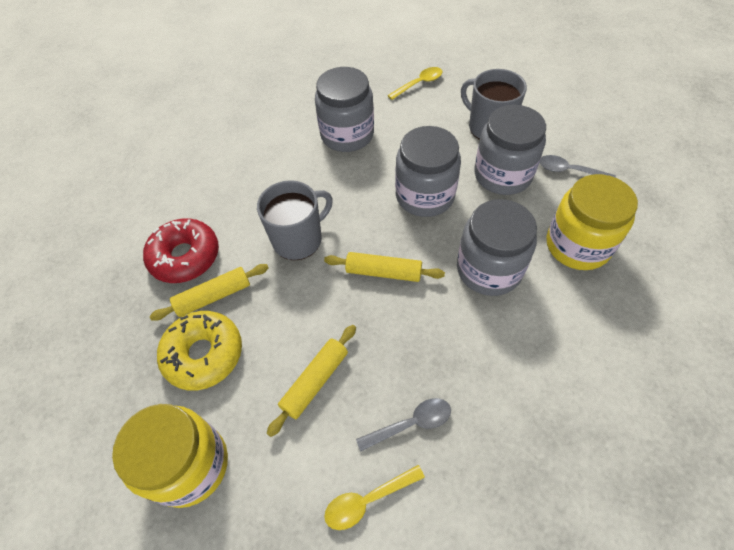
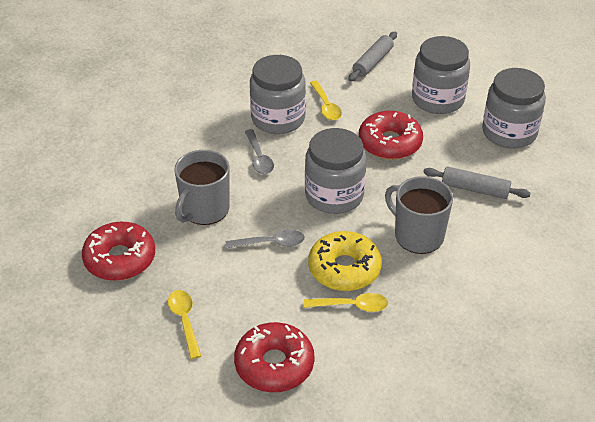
grey rolling pin: 0 -> 2
red donut: 1 -> 3
yellow jar: 2 -> 0
yellow rolling pin: 3 -> 0
yellow spoon: 2 -> 3

